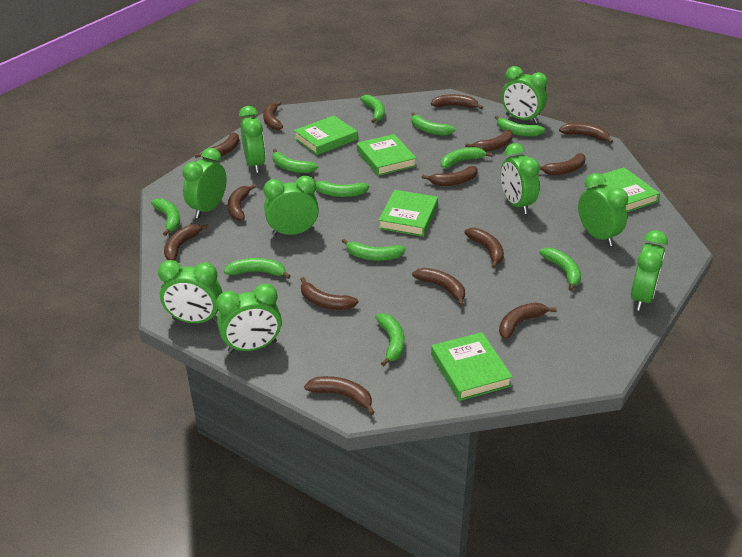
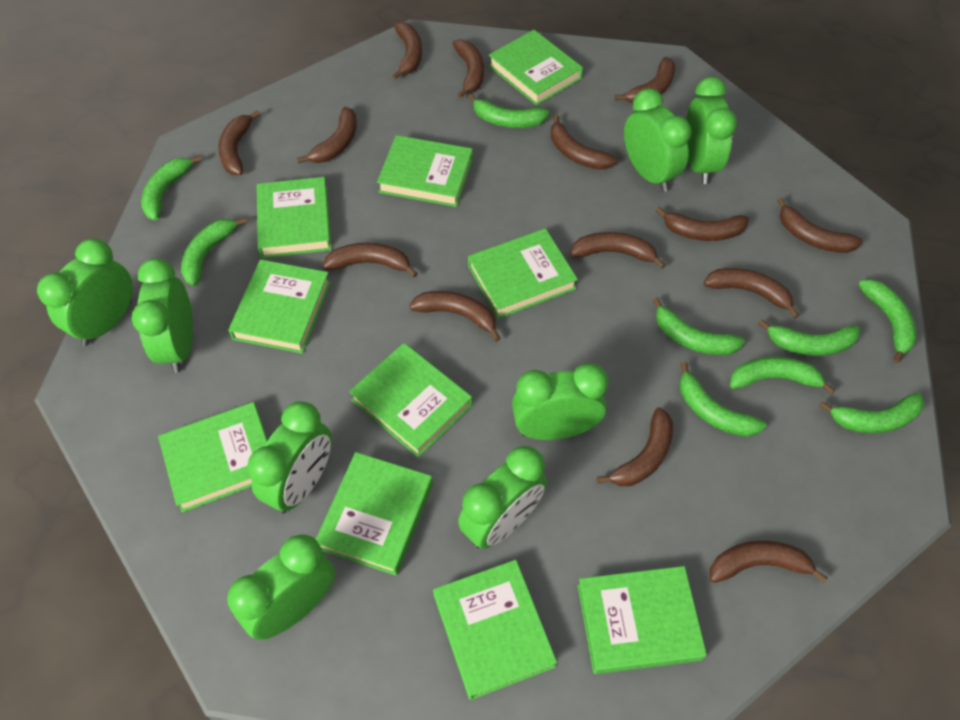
green banana: 11 -> 9
green book: 5 -> 10
green clock: 9 -> 8

